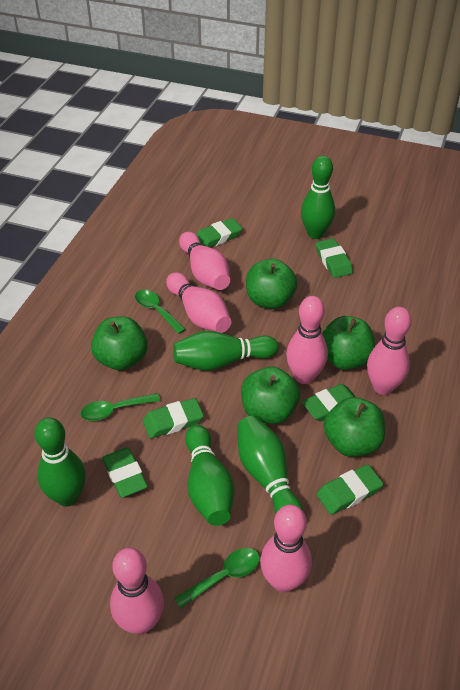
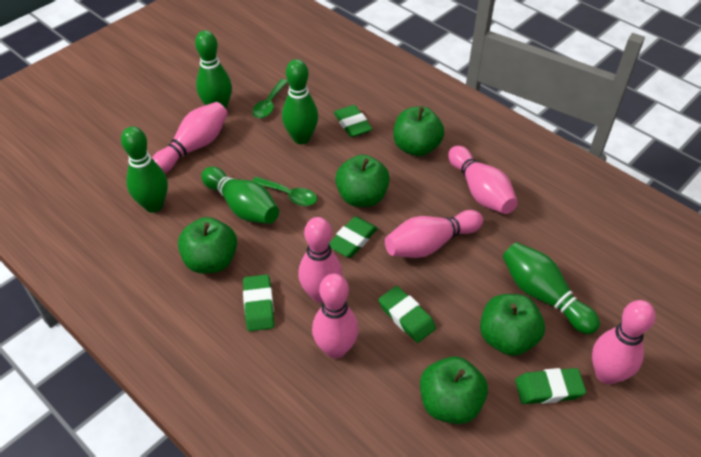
green eraser: 6 -> 5
green spoon: 3 -> 2

